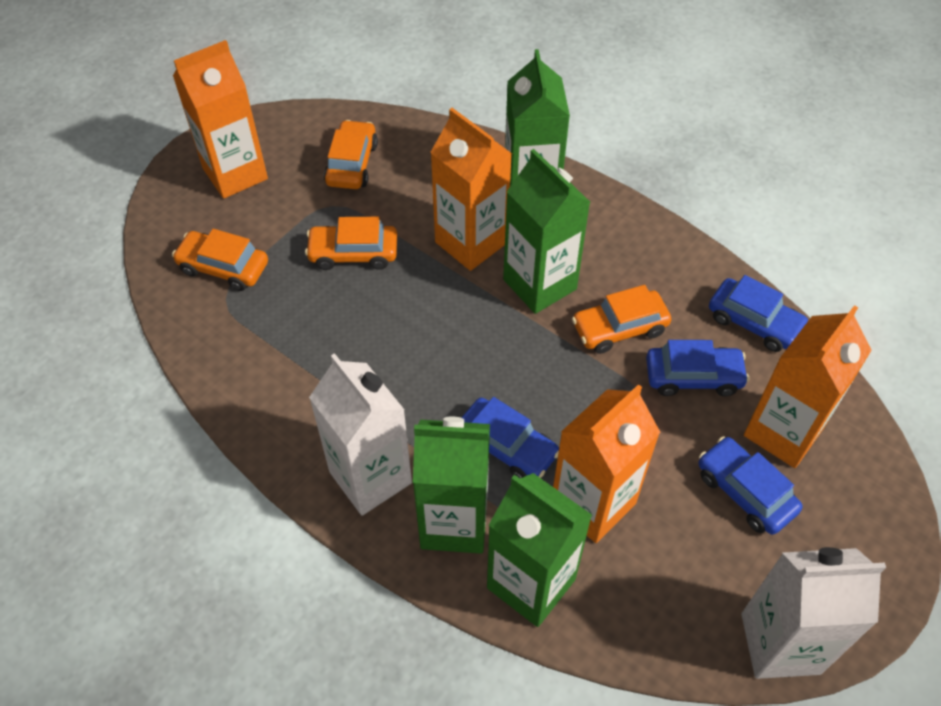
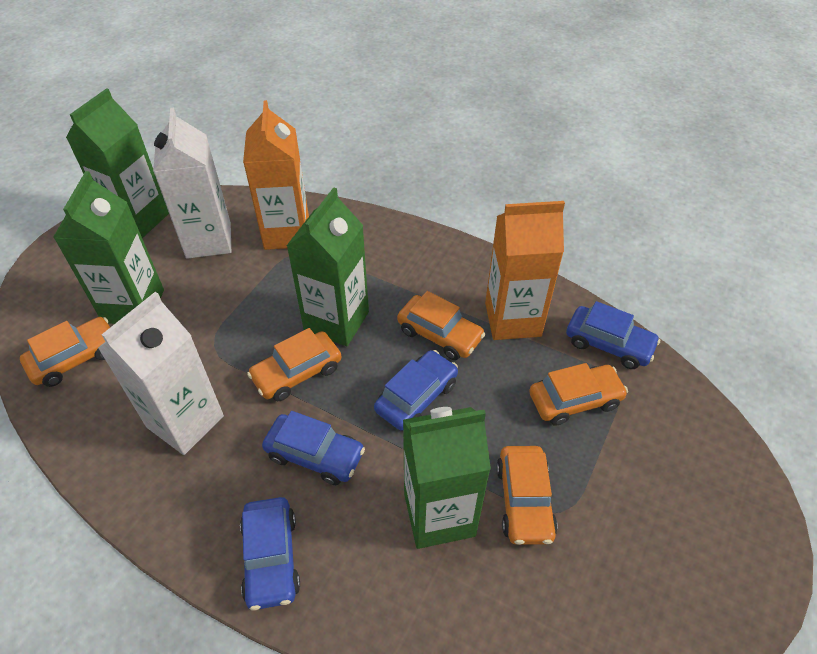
orange car: 4 -> 5
orange carton: 4 -> 2

